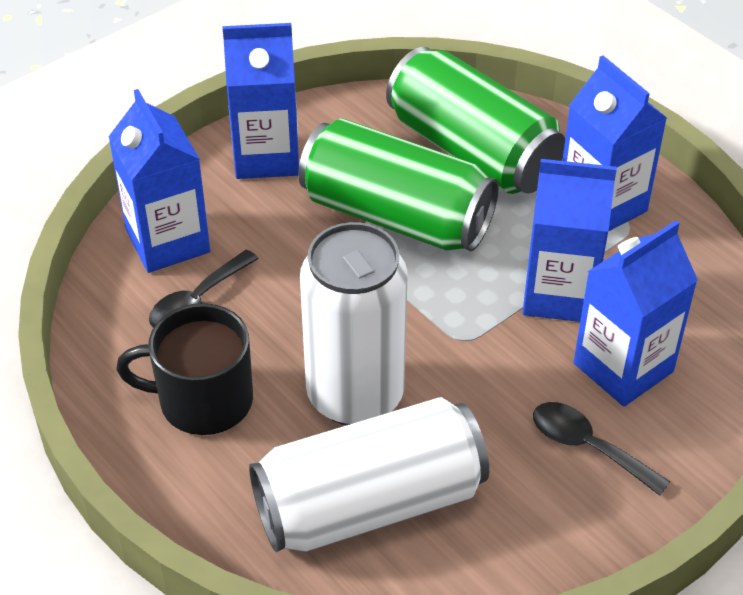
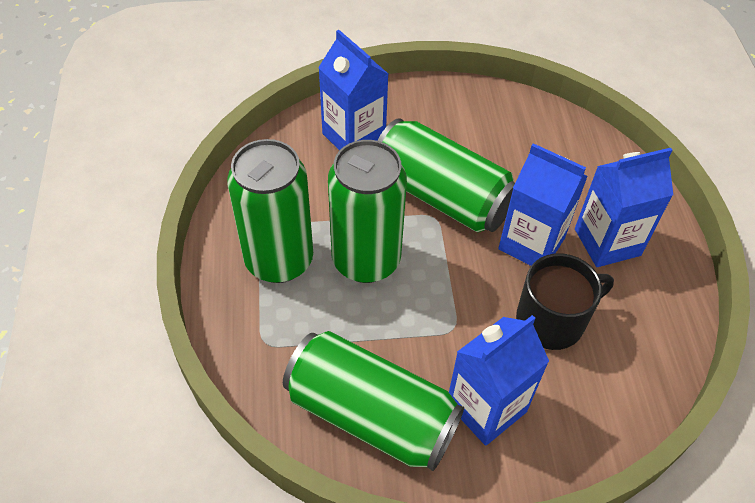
black spoon: 2 -> 0
blue carton: 5 -> 4
green can: 2 -> 4
white can: 2 -> 0

